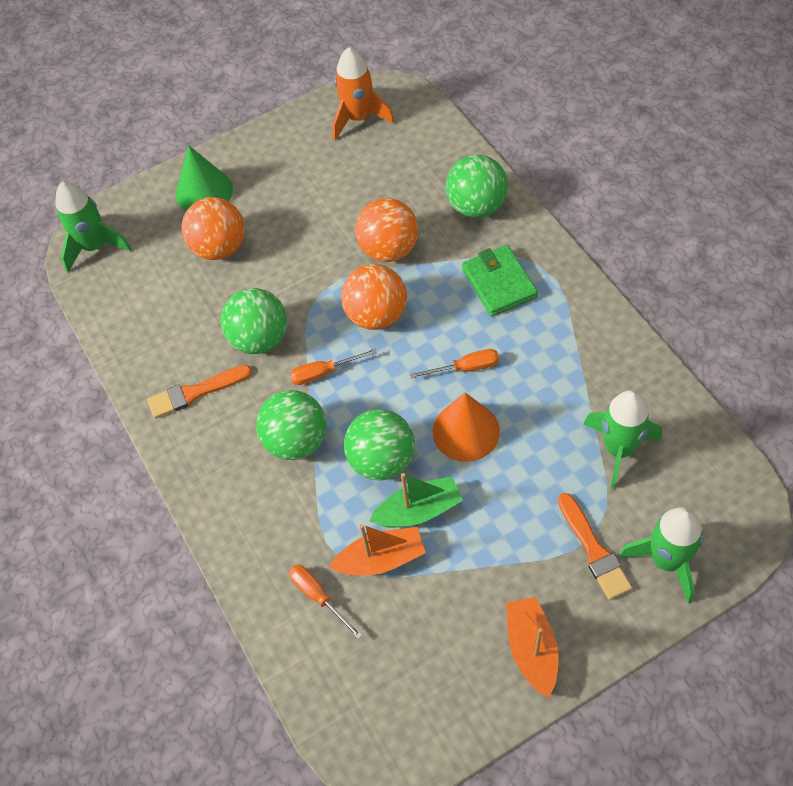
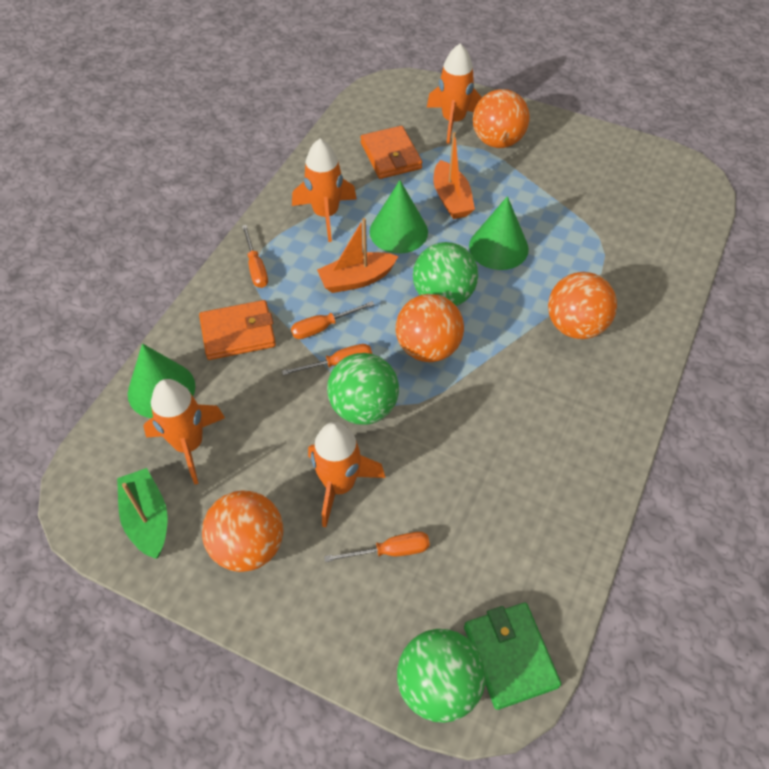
green ball: 4 -> 3
green cone: 1 -> 3
green rocket: 3 -> 0
orange ball: 3 -> 4
orange brush: 2 -> 0
orange cone: 1 -> 0
orange rocket: 1 -> 4
orange screwdriver: 3 -> 4
orange wallet: 0 -> 2

